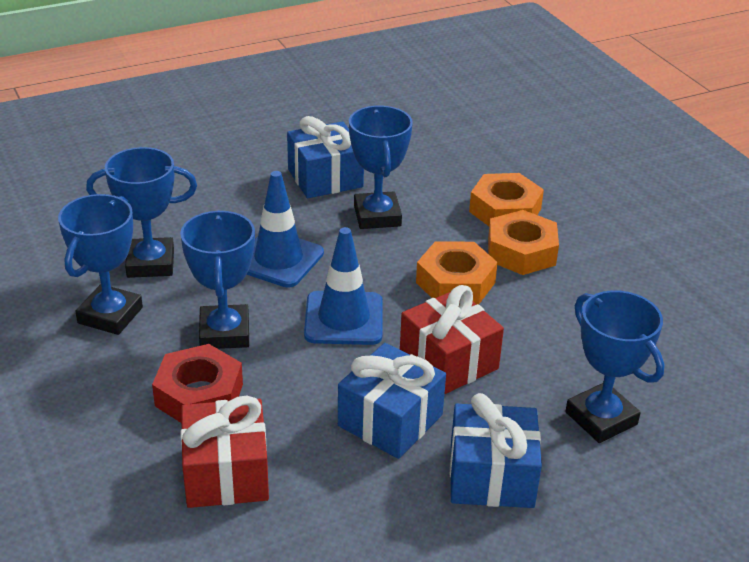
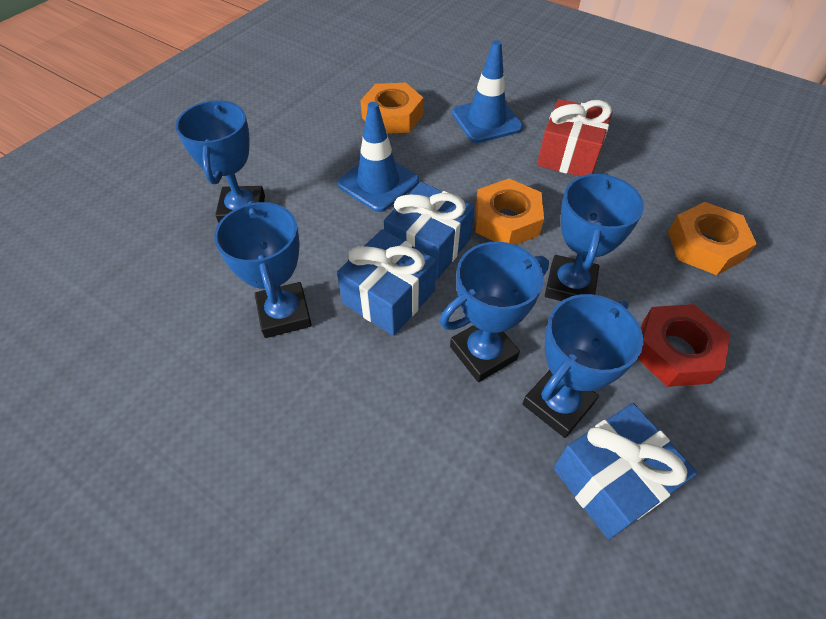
red gift: 2 -> 1

